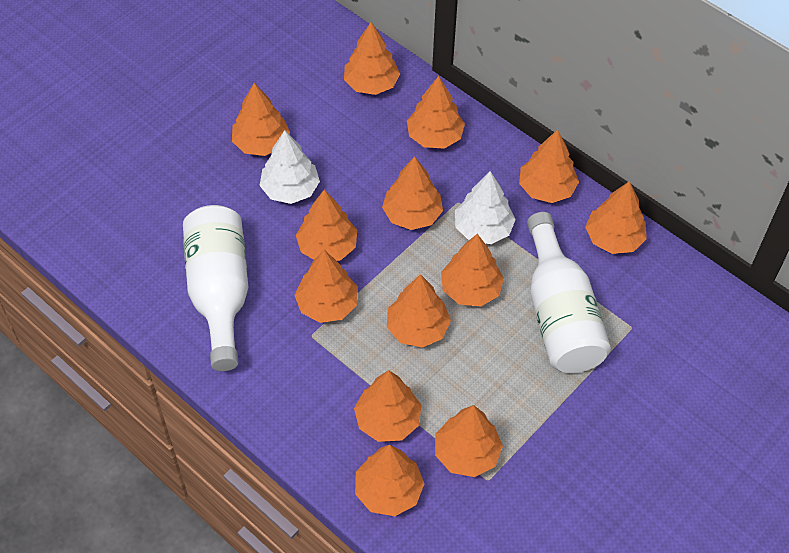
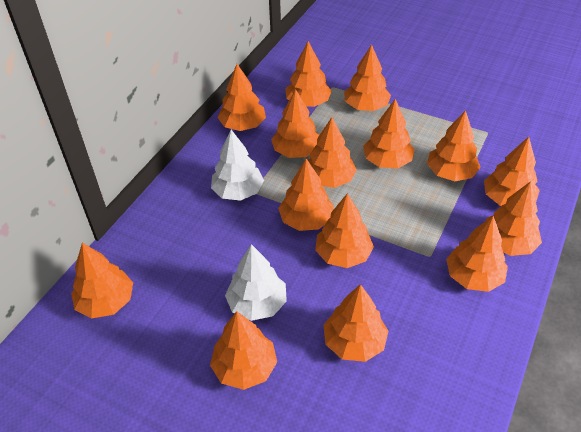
orange tree: 13 -> 15
white bottle: 2 -> 0

